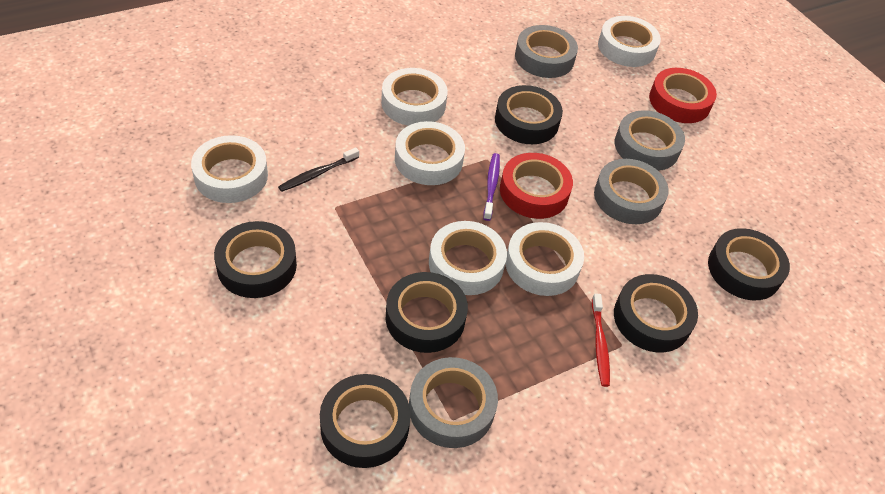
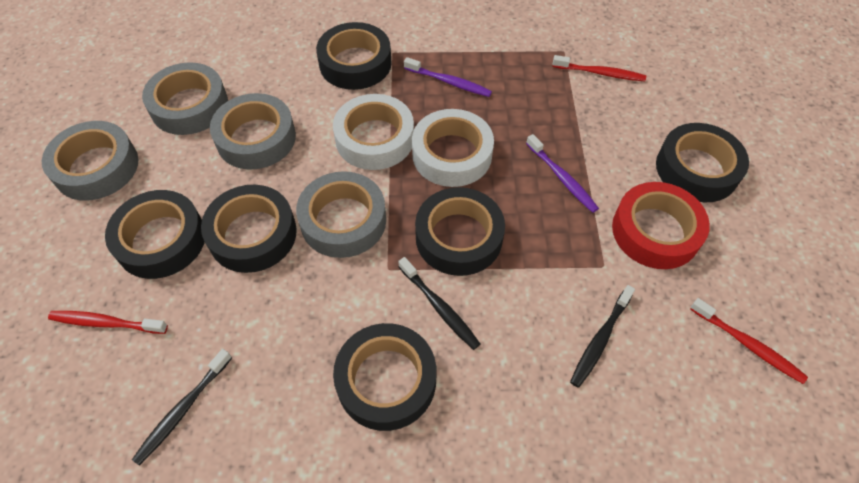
black toothbrush: 1 -> 3
purple toothbrush: 1 -> 2
red tape: 2 -> 1
red toothbrush: 1 -> 3
white tape: 6 -> 2

